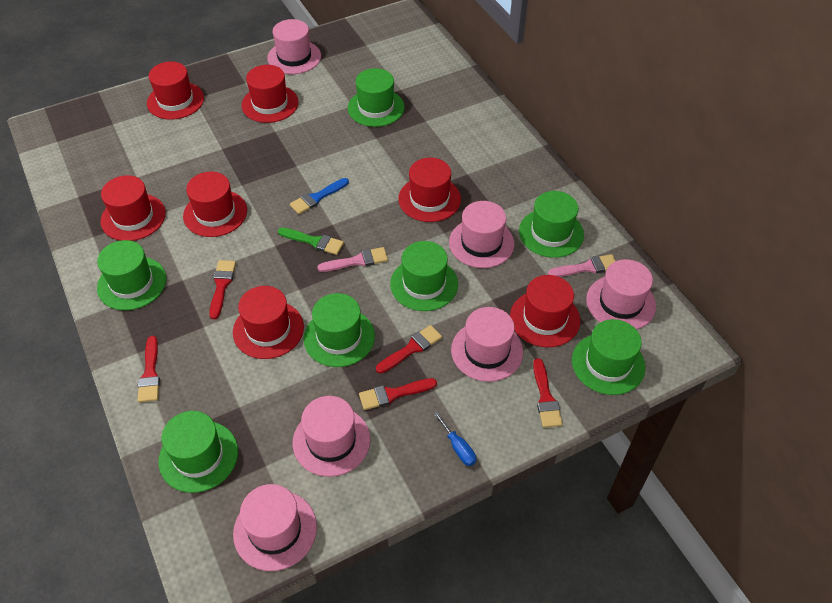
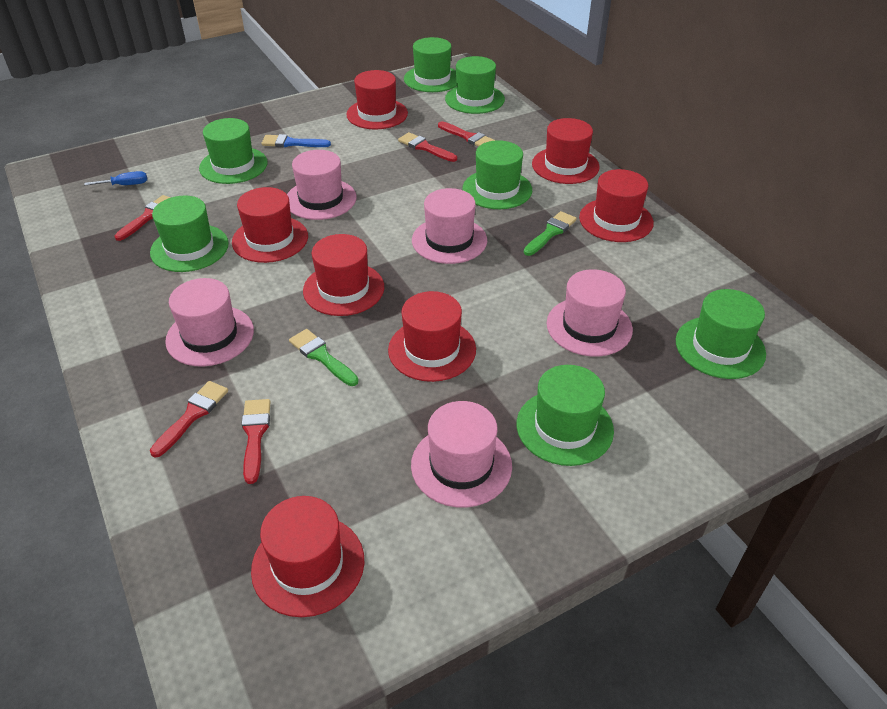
green brush: 1 -> 2
pink brush: 2 -> 0
pink hat: 6 -> 5

